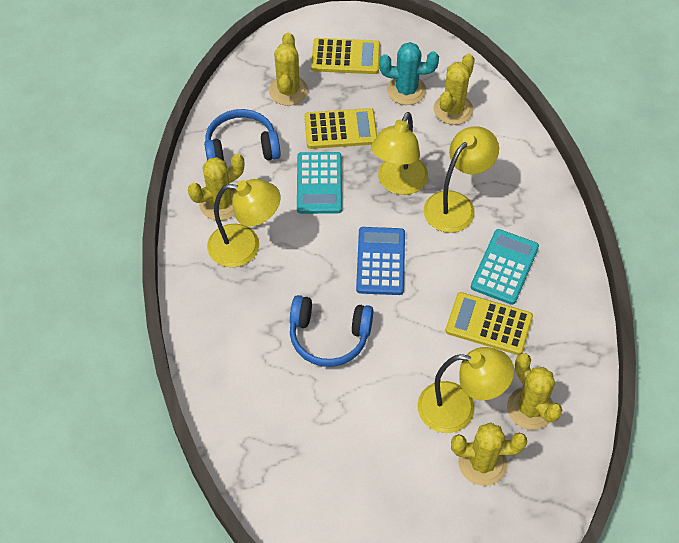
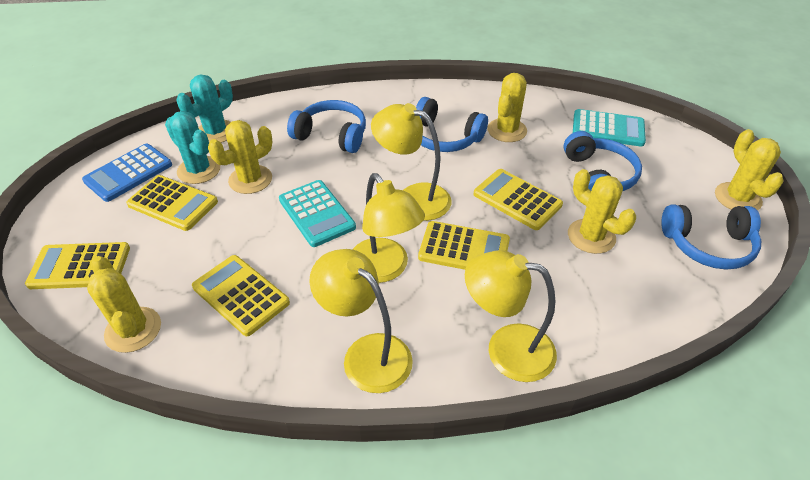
blue headphones: 2 -> 4
turquoise cactus: 1 -> 2
yellow calculator: 3 -> 5

